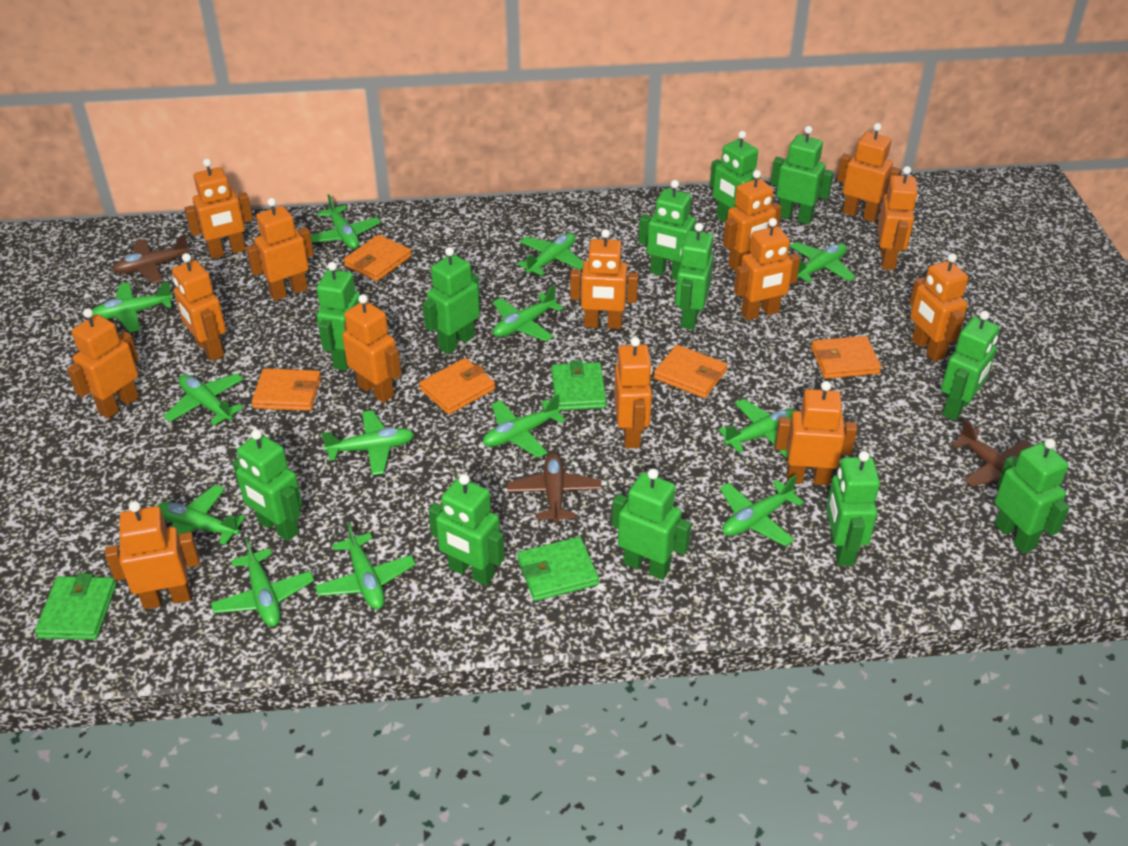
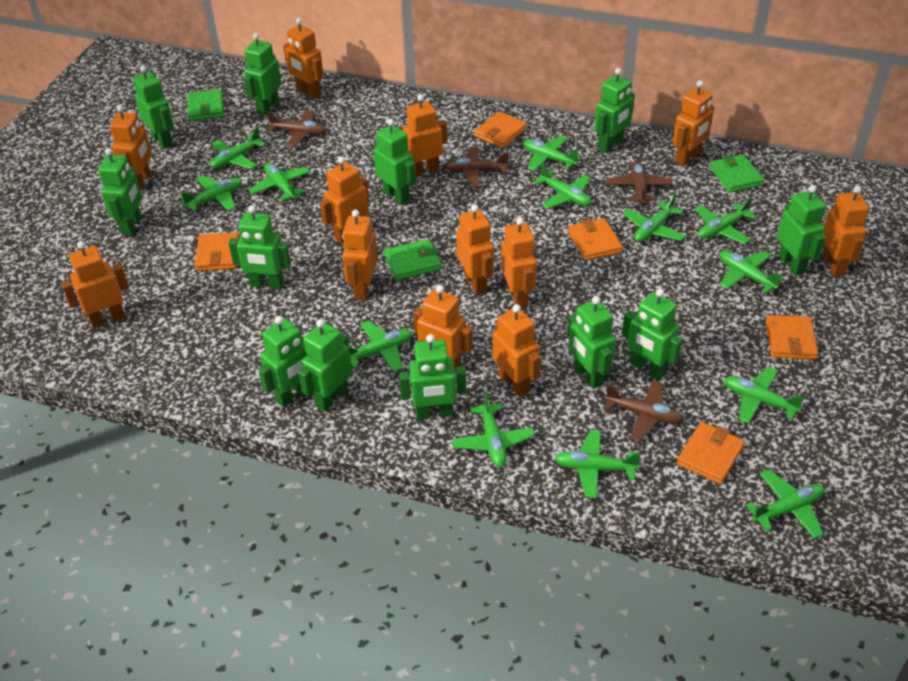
brown plane: 3 -> 4
orange robot: 14 -> 12

